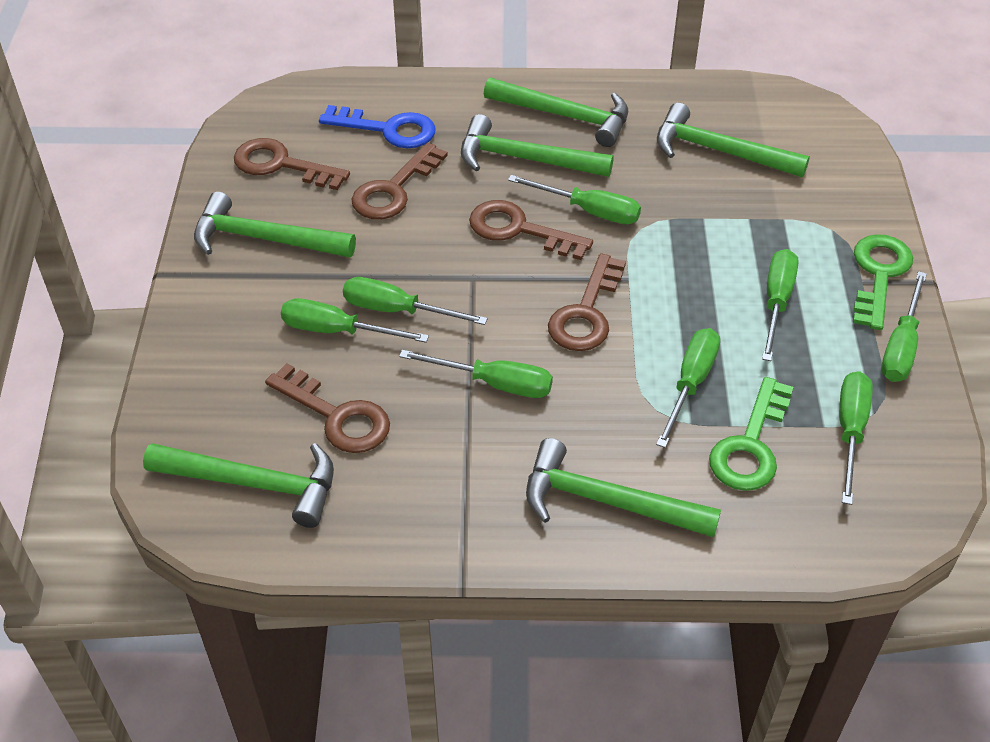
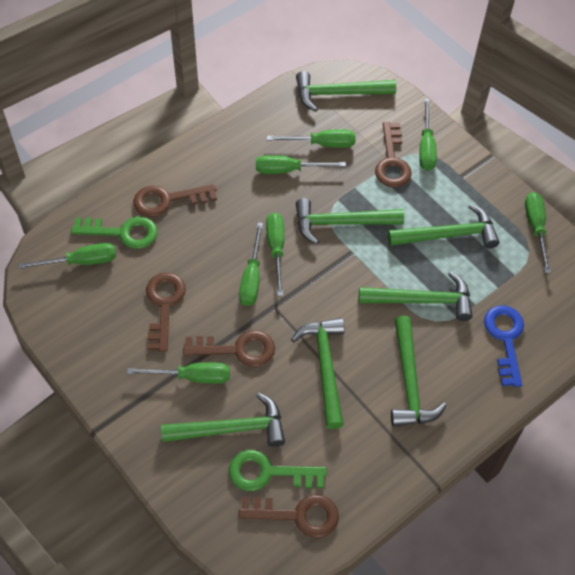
green hammer: 6 -> 7

